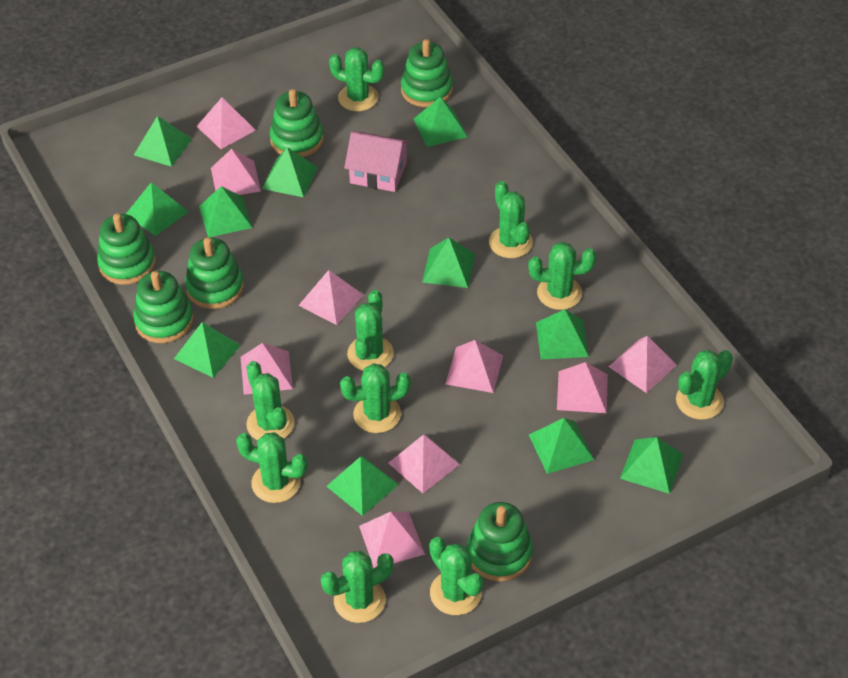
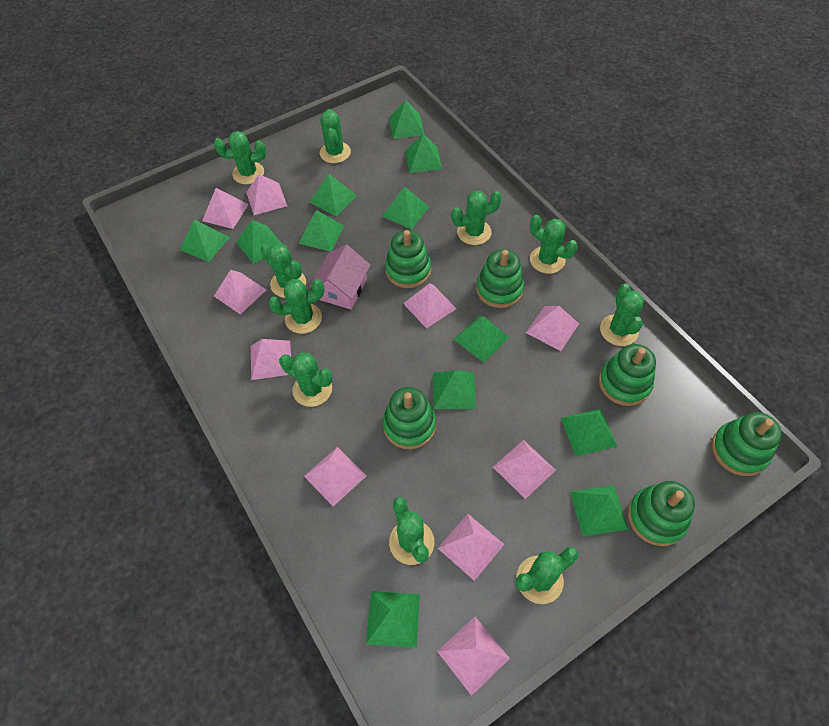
green pyramid: 11 -> 12
pink pyramid: 9 -> 10

